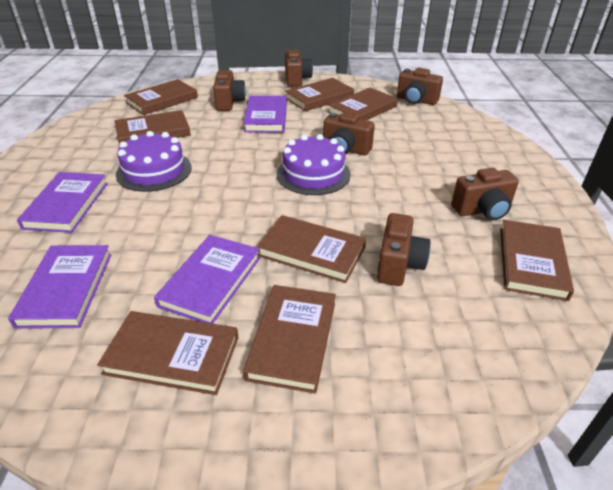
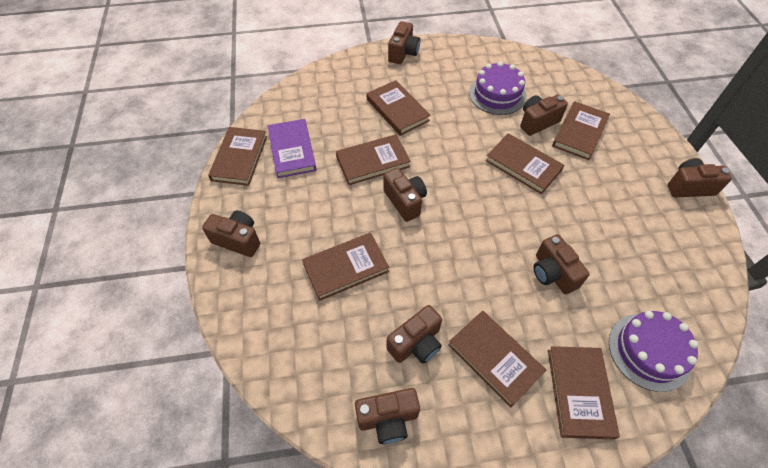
brown camera: 6 -> 8
purple book: 4 -> 1

